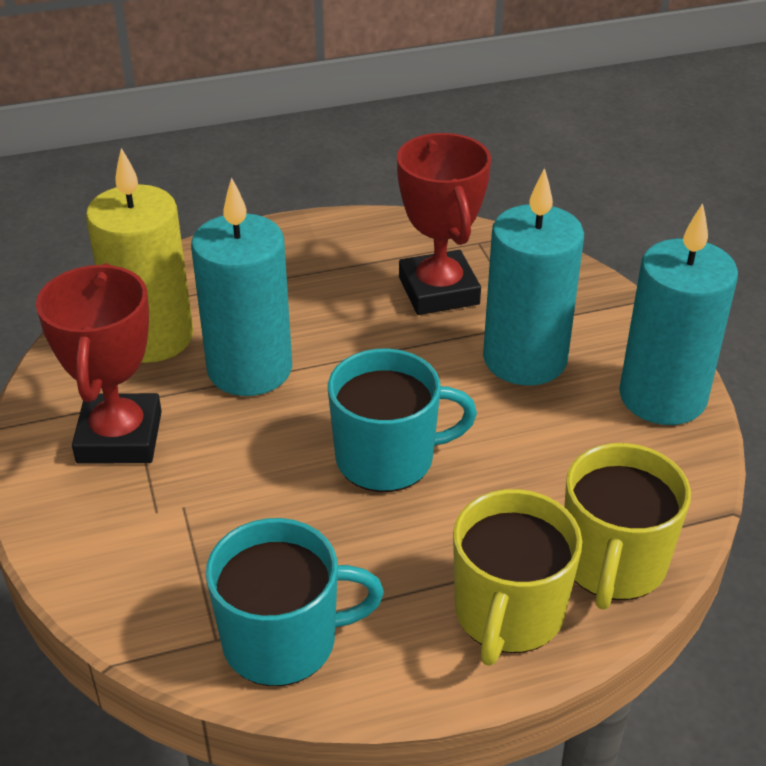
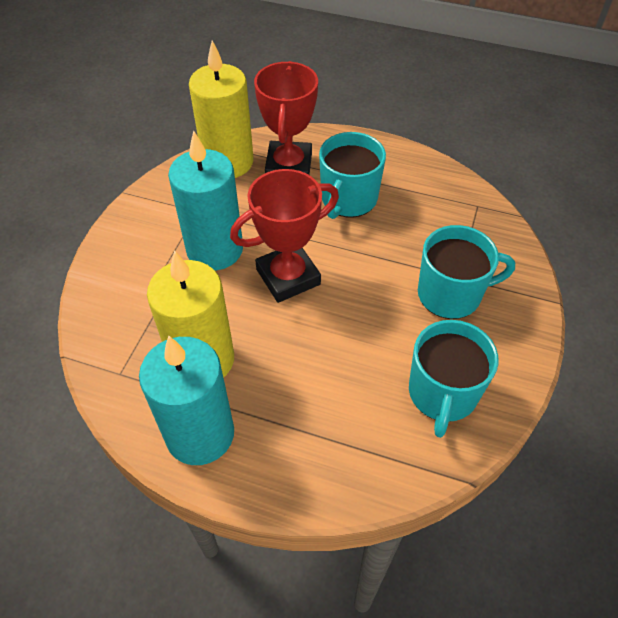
turquoise candle: 3 -> 2
turquoise mug: 2 -> 3
yellow candle: 1 -> 2
yellow mug: 2 -> 0

